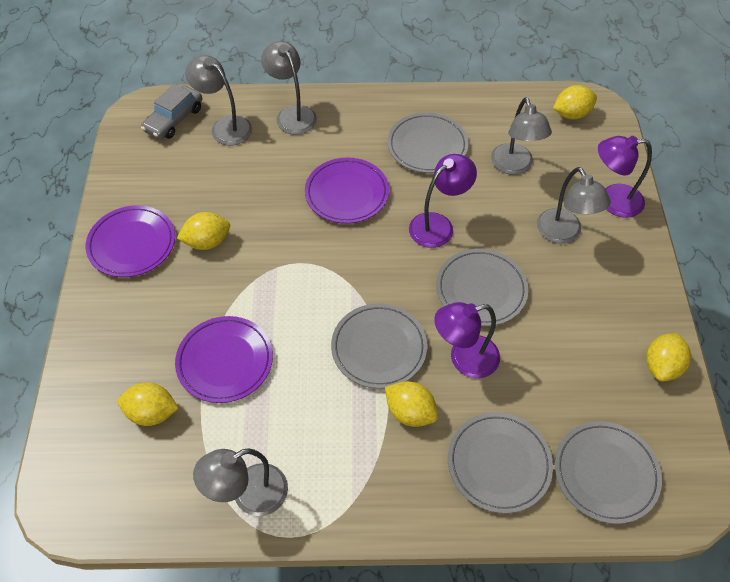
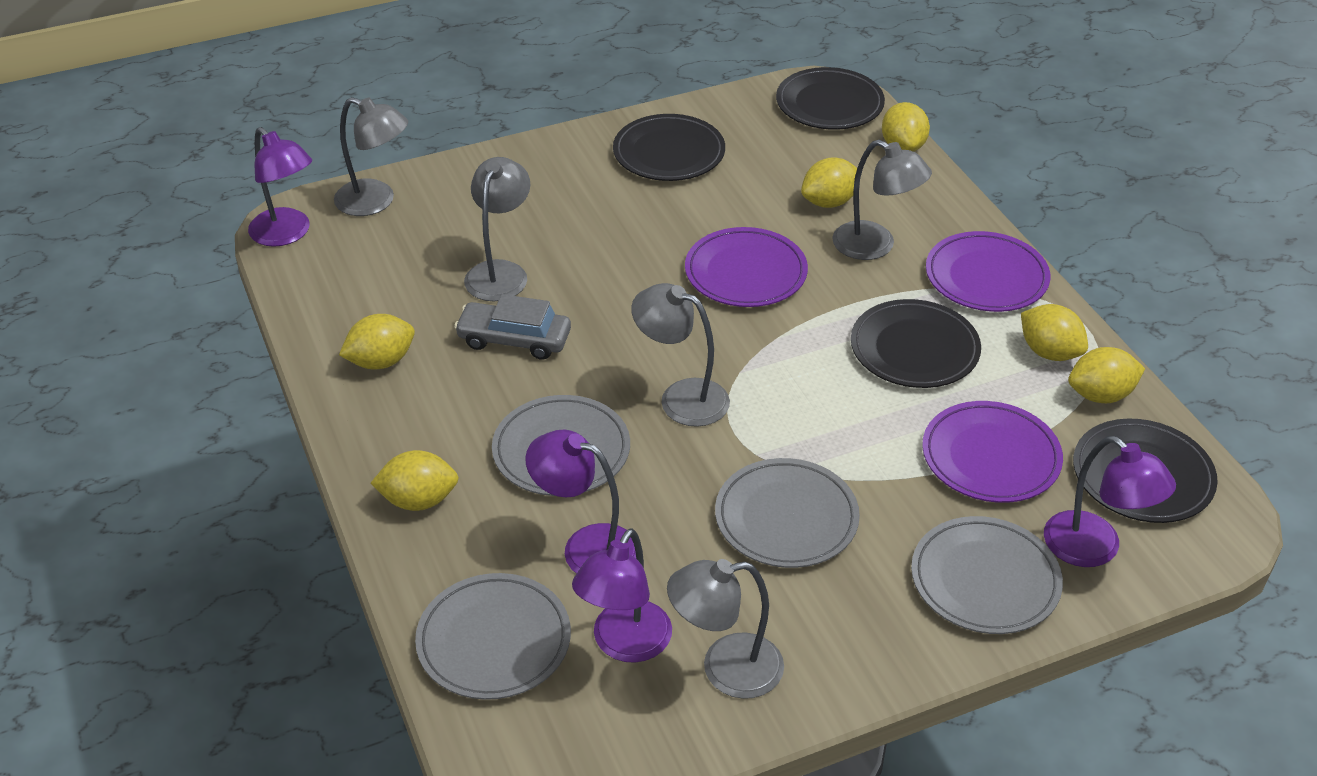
black plate: 0 -> 4
grey plate: 5 -> 4
purple lamp: 3 -> 4
yellow lemon: 5 -> 6

